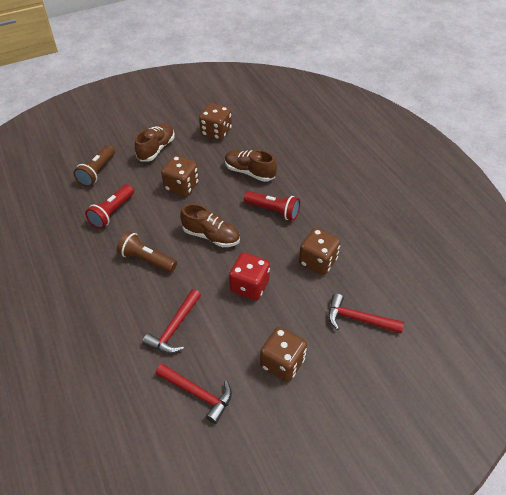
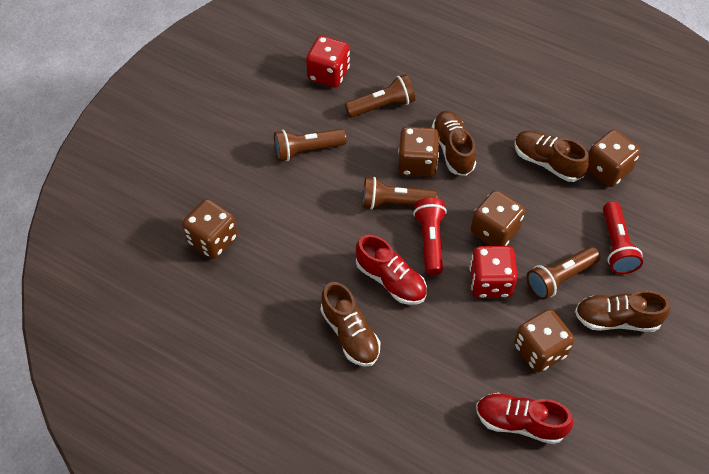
brown dice: 4 -> 5
brown flashlight: 2 -> 4
brown shoe: 3 -> 4
red dice: 1 -> 2
red hammer: 3 -> 0
red shoe: 0 -> 2

